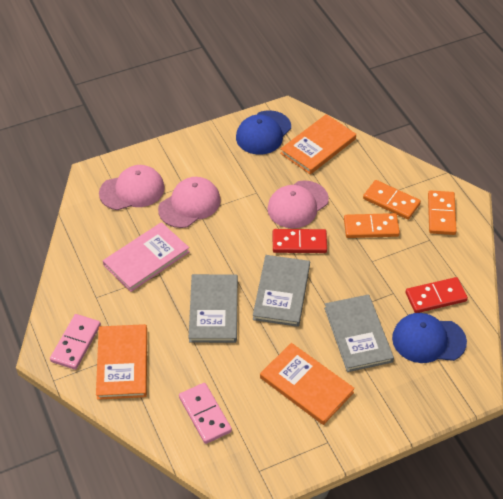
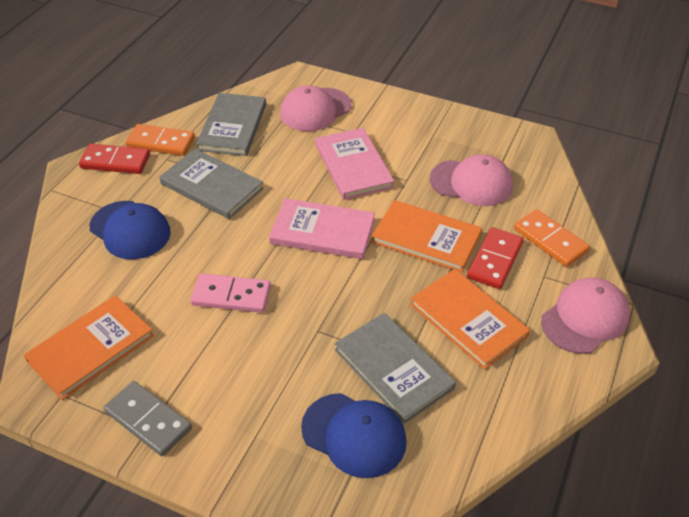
grey domino: 0 -> 1
orange domino: 3 -> 2
pink book: 1 -> 2
pink domino: 2 -> 1

